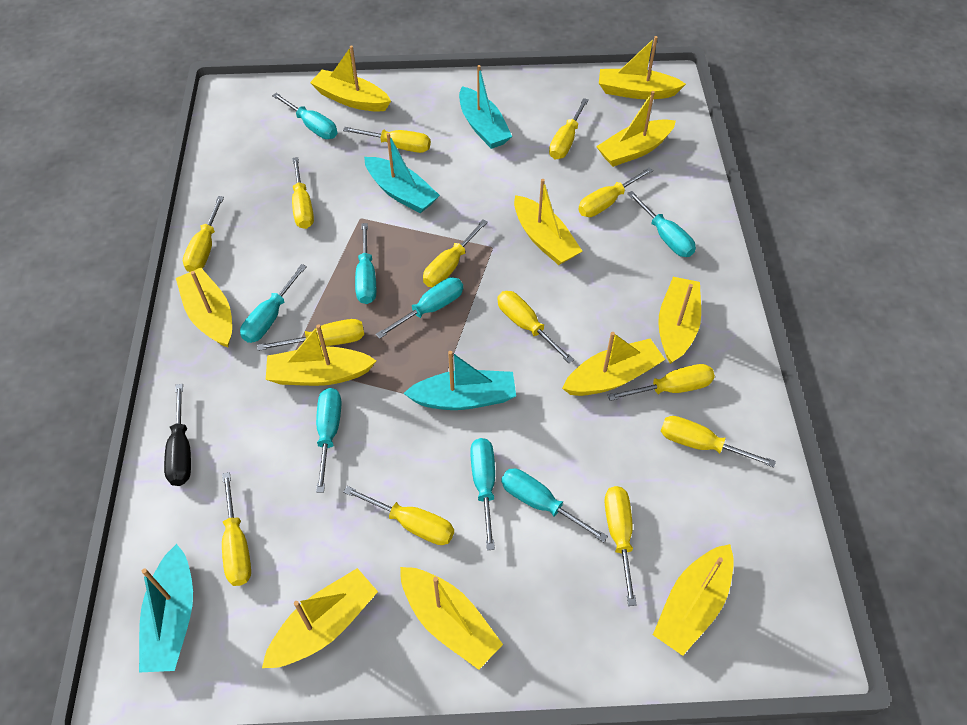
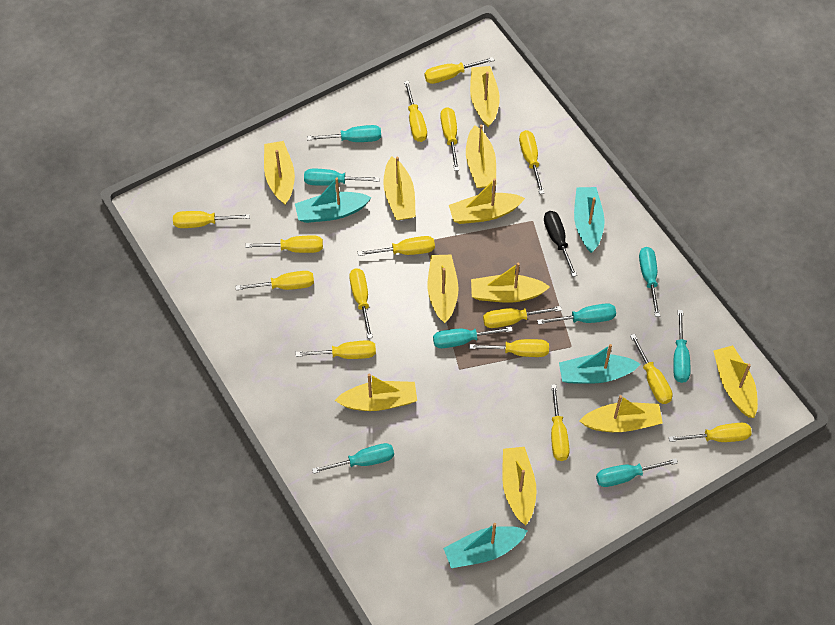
yellow screwdriver: 13 -> 15

